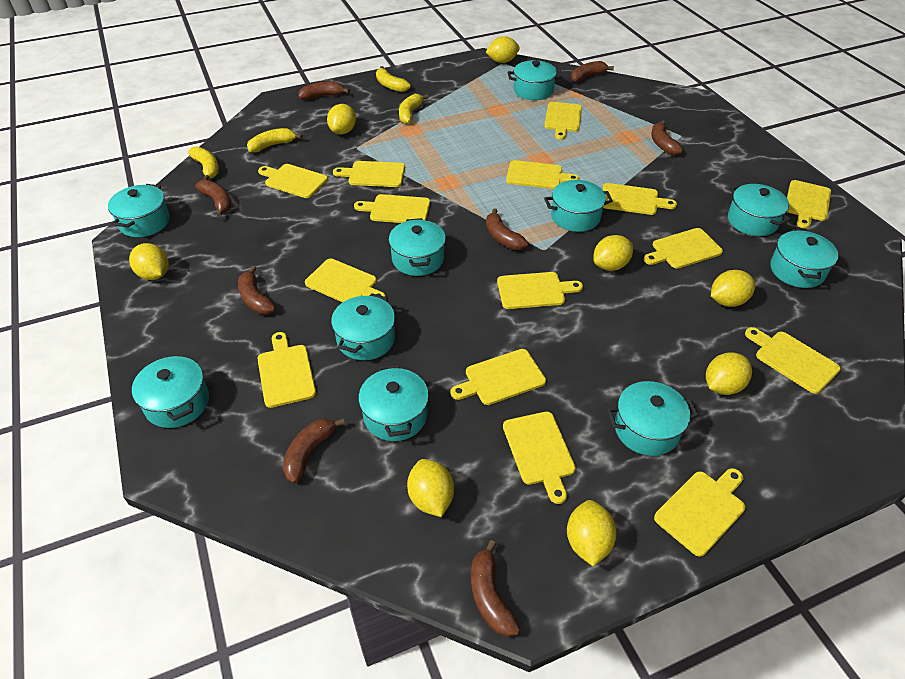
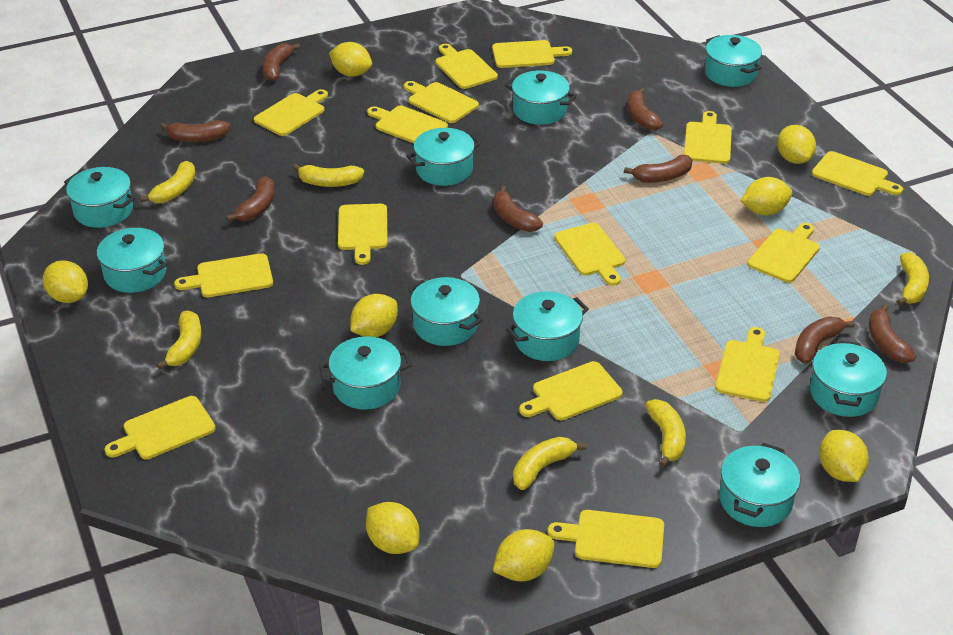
yellow banana: 4 -> 6

